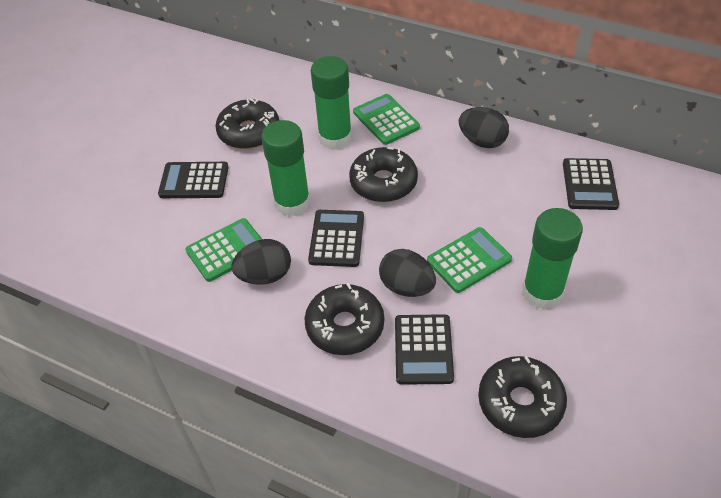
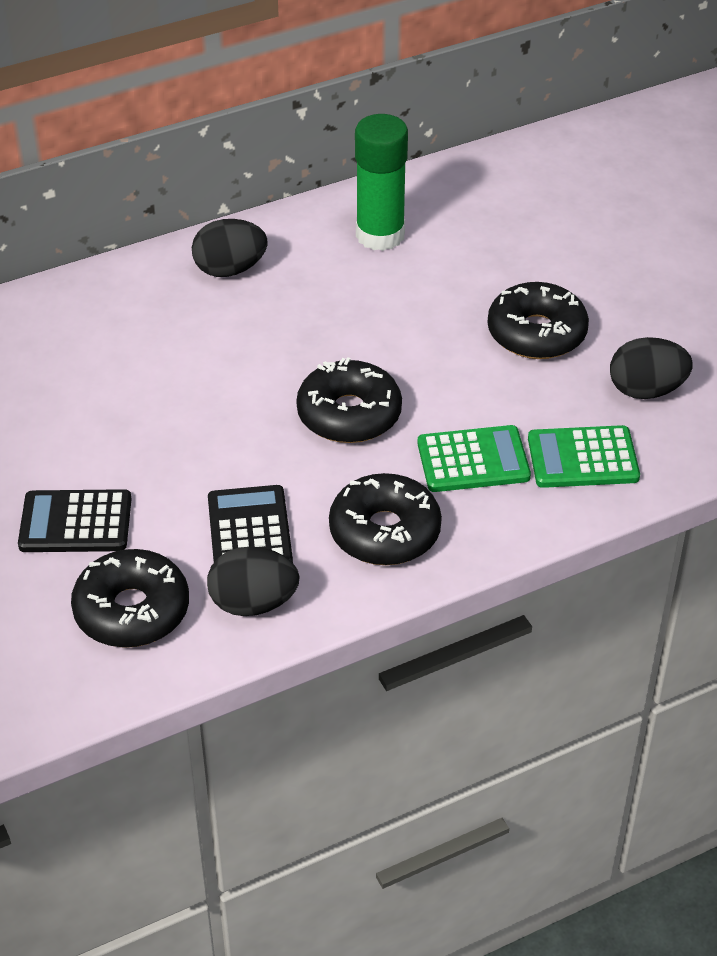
black calculator: 4 -> 2
green calculator: 3 -> 2
green glue stick: 3 -> 1

